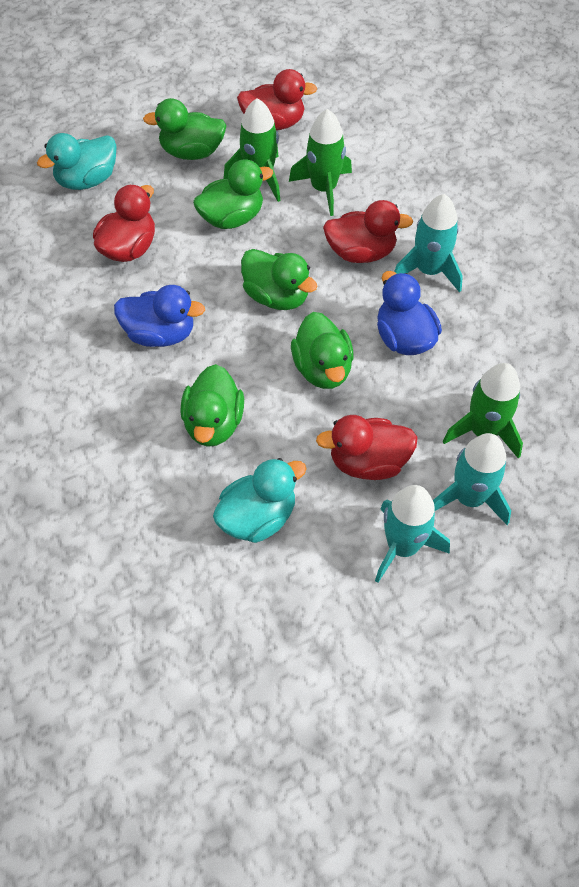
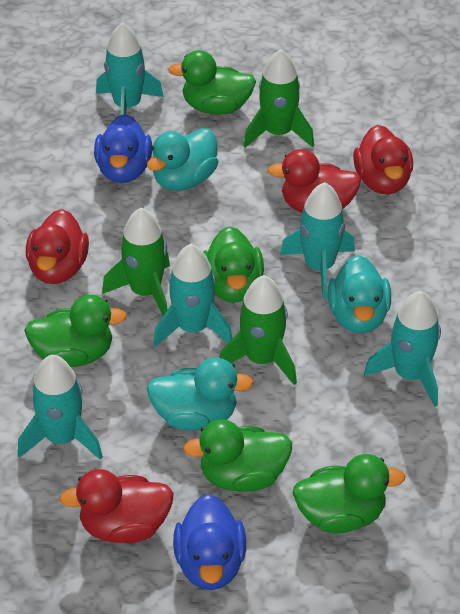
turquoise duck: 2 -> 3
turquoise rocket: 3 -> 5

